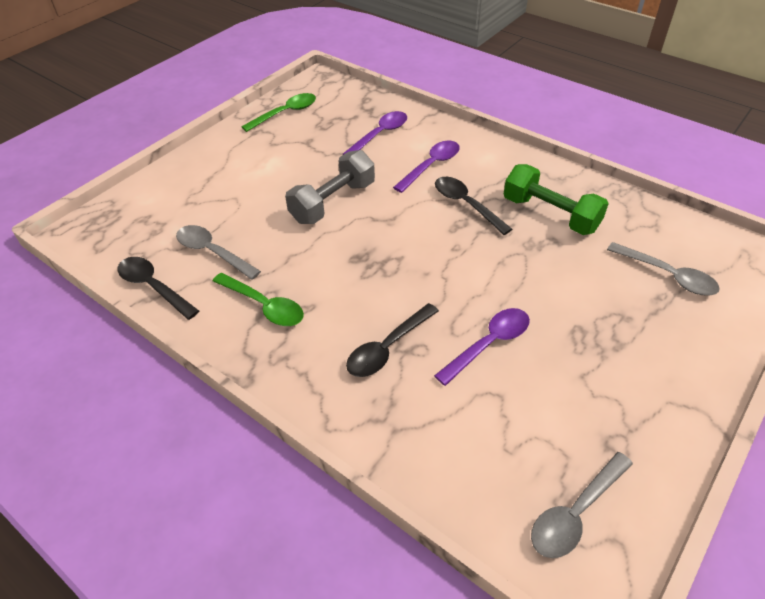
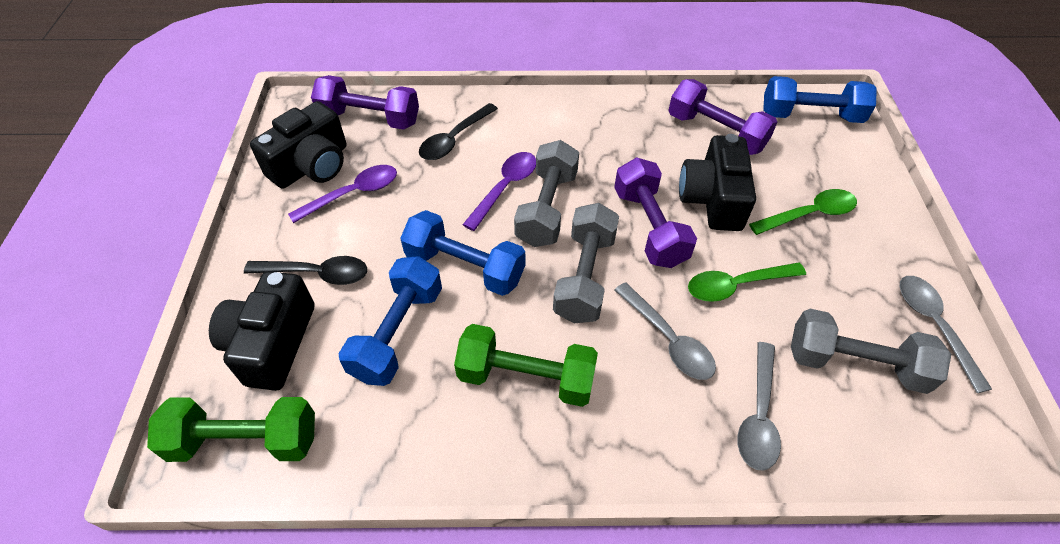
black camera: 0 -> 3
black spoon: 3 -> 2
blue dumbbell: 0 -> 3
green dumbbell: 1 -> 2
grey dumbbell: 1 -> 3
purple dumbbell: 0 -> 3
purple spoon: 3 -> 2

